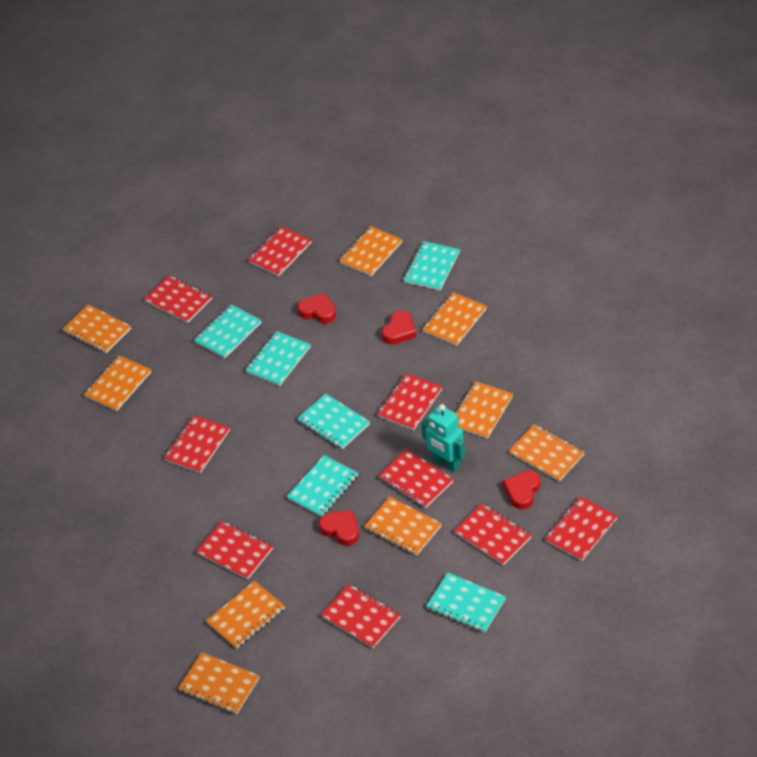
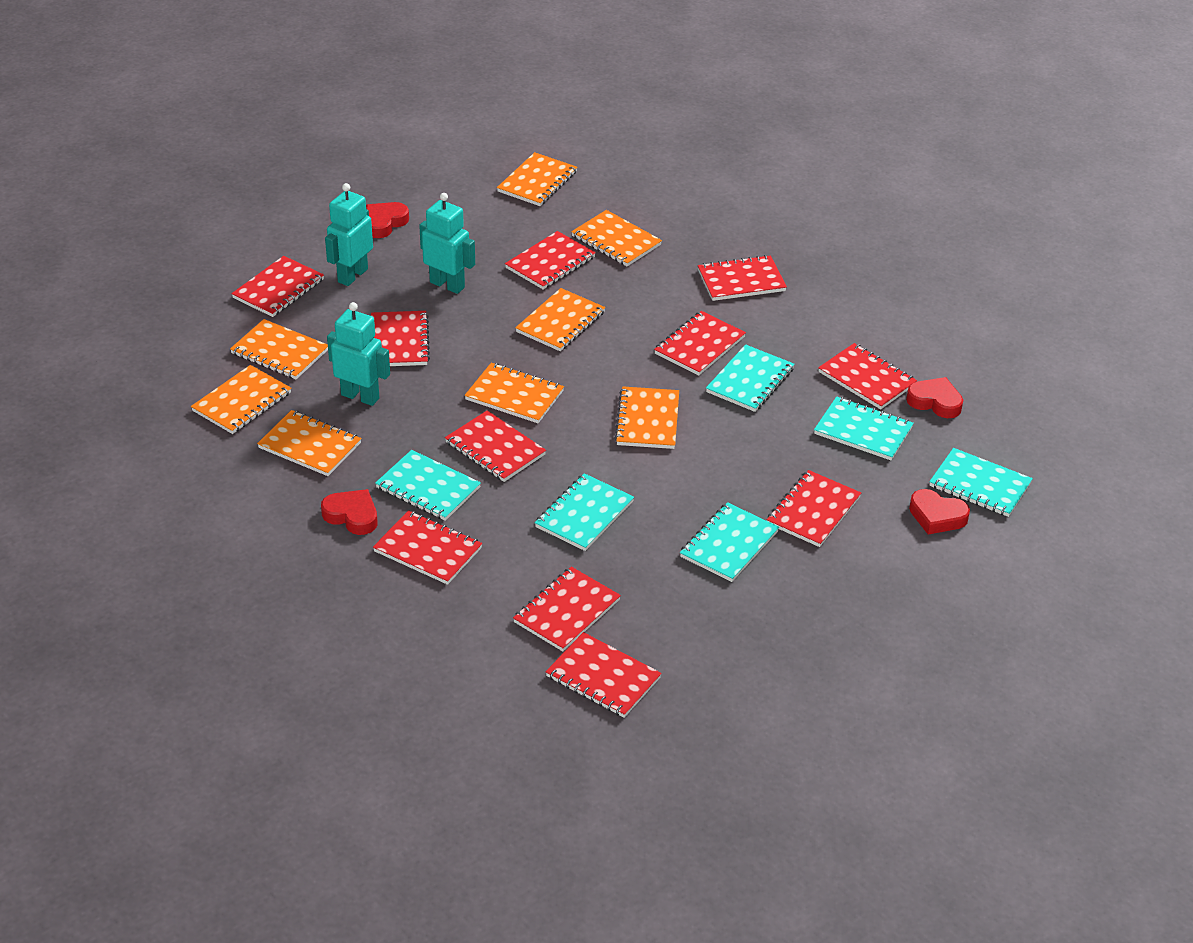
orange notebook: 9 -> 8
red notebook: 9 -> 11
turquoise robot: 1 -> 3

